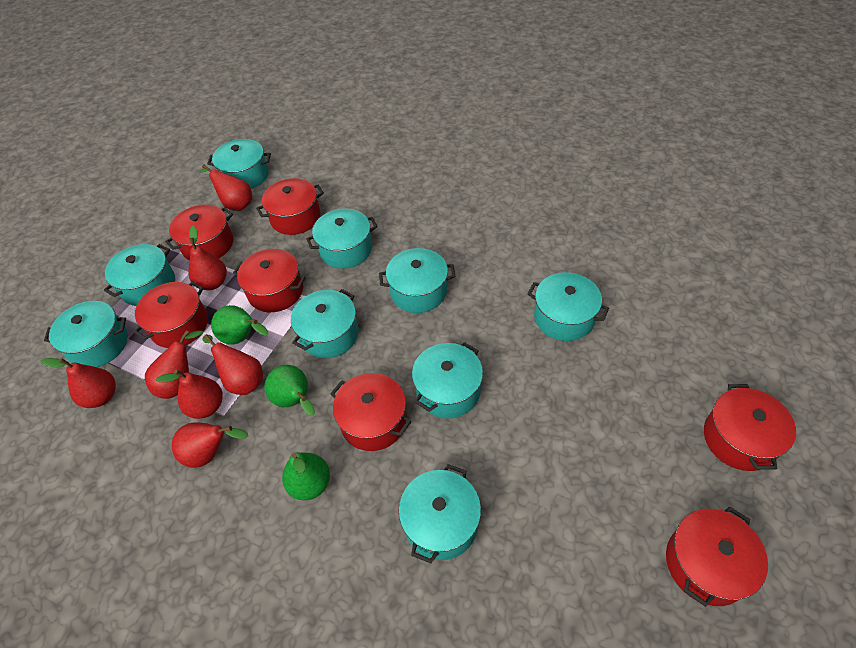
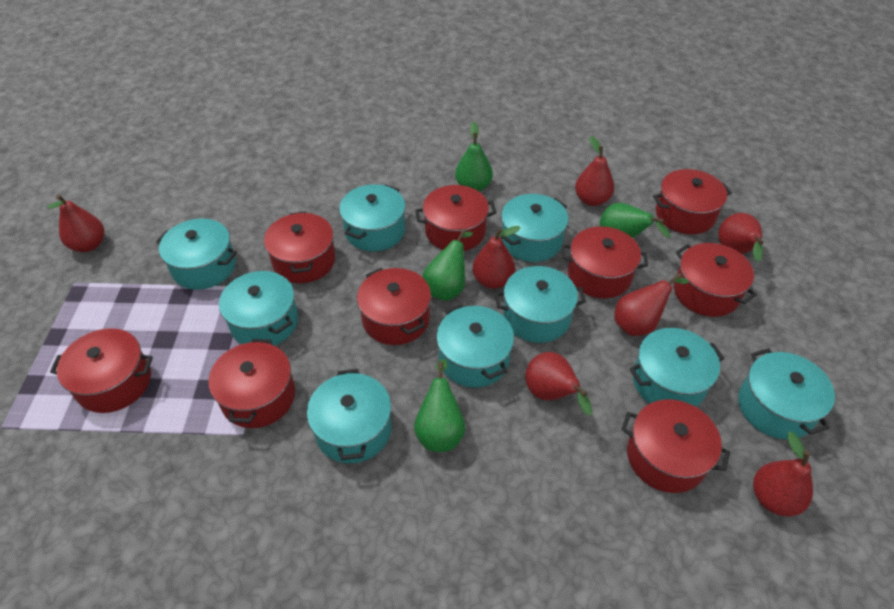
green pear: 3 -> 4
red pot: 7 -> 9

